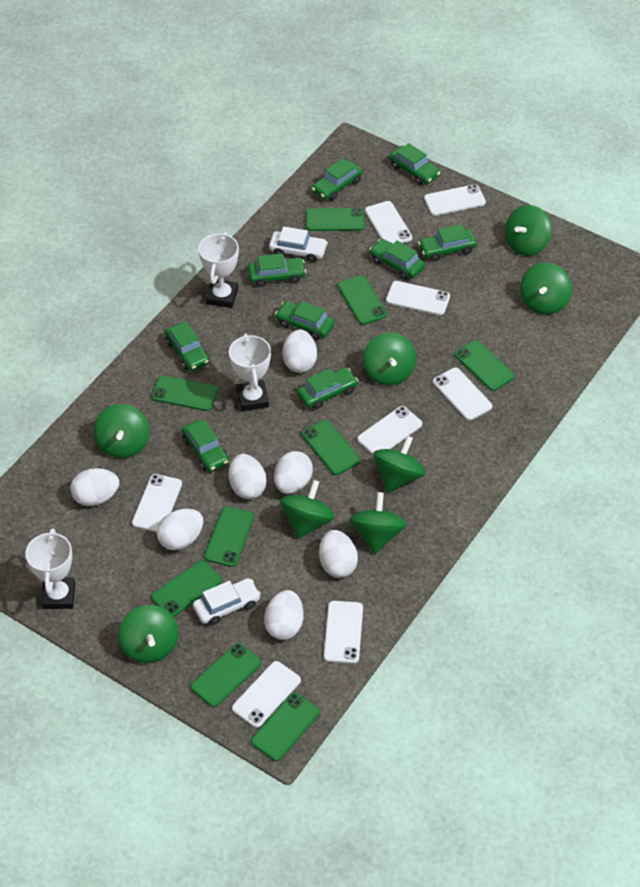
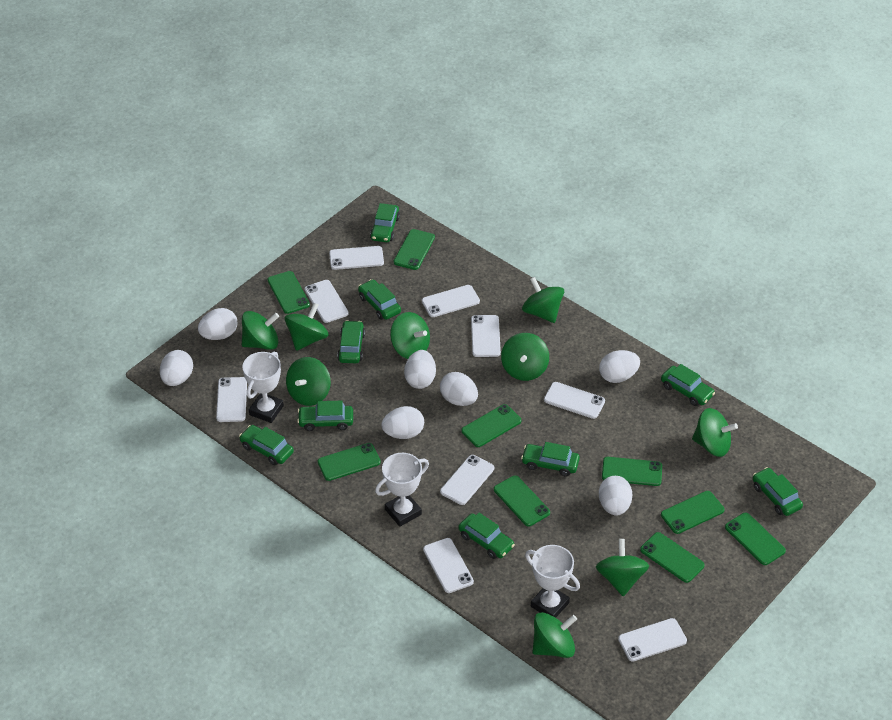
green spinning top: 8 -> 9
white car: 2 -> 0
white phone: 8 -> 9

